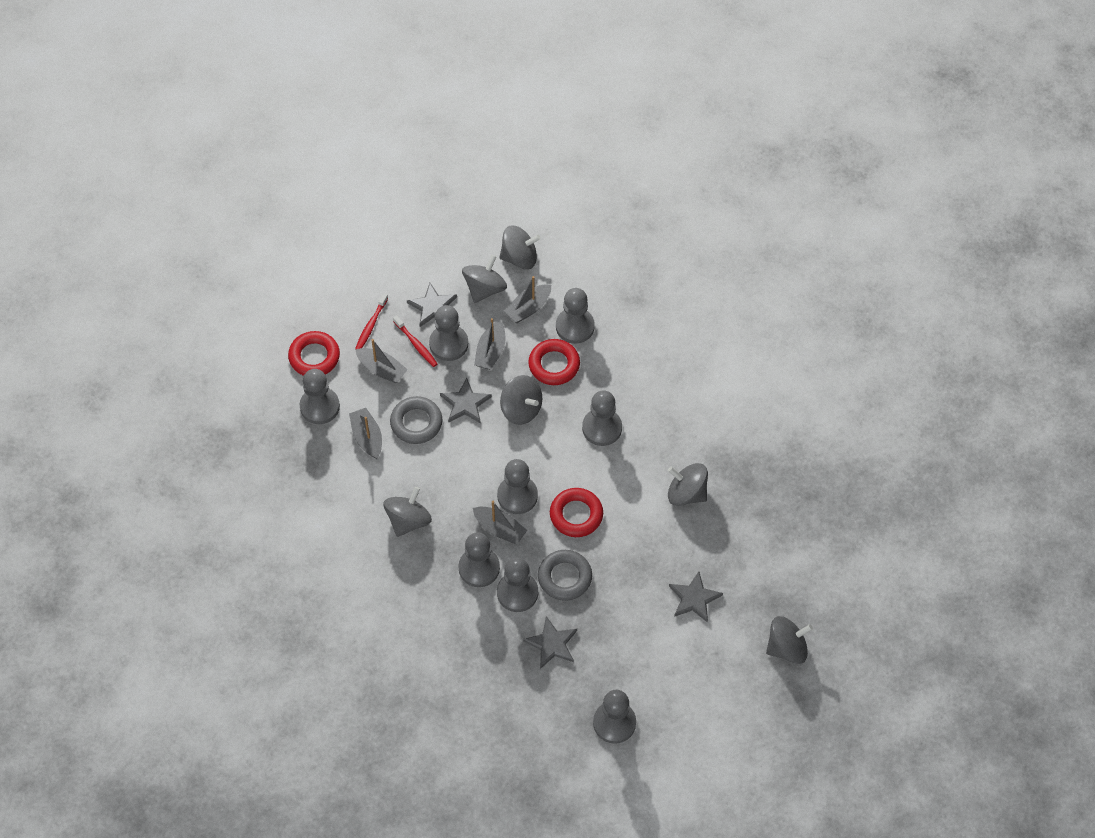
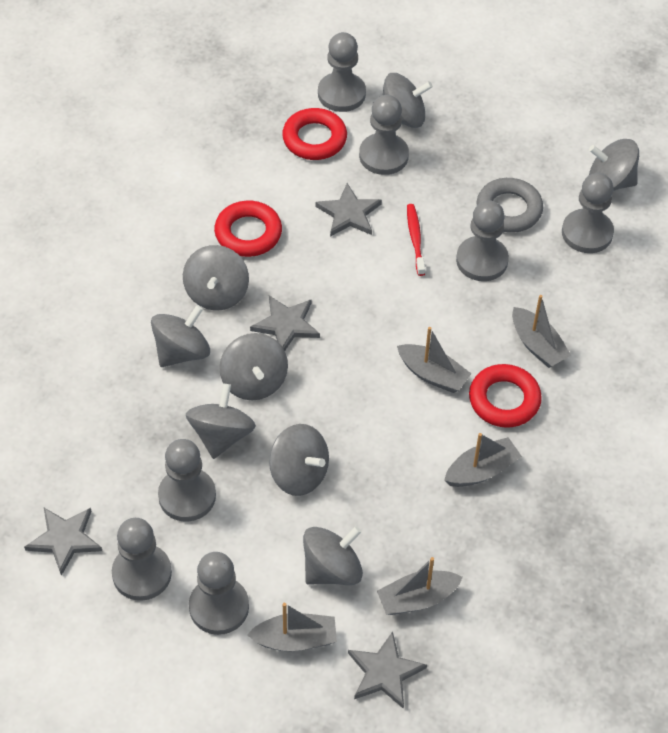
grey pawn: 8 -> 7
grey ring: 2 -> 1
grey spinning top: 6 -> 8
red toothbrush: 2 -> 1

